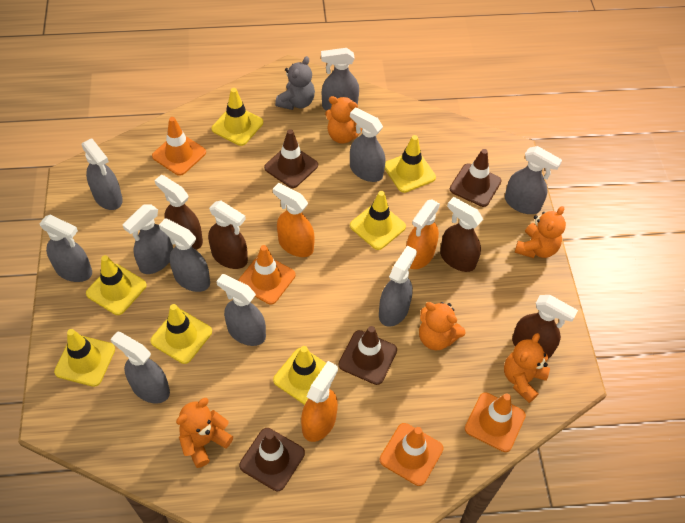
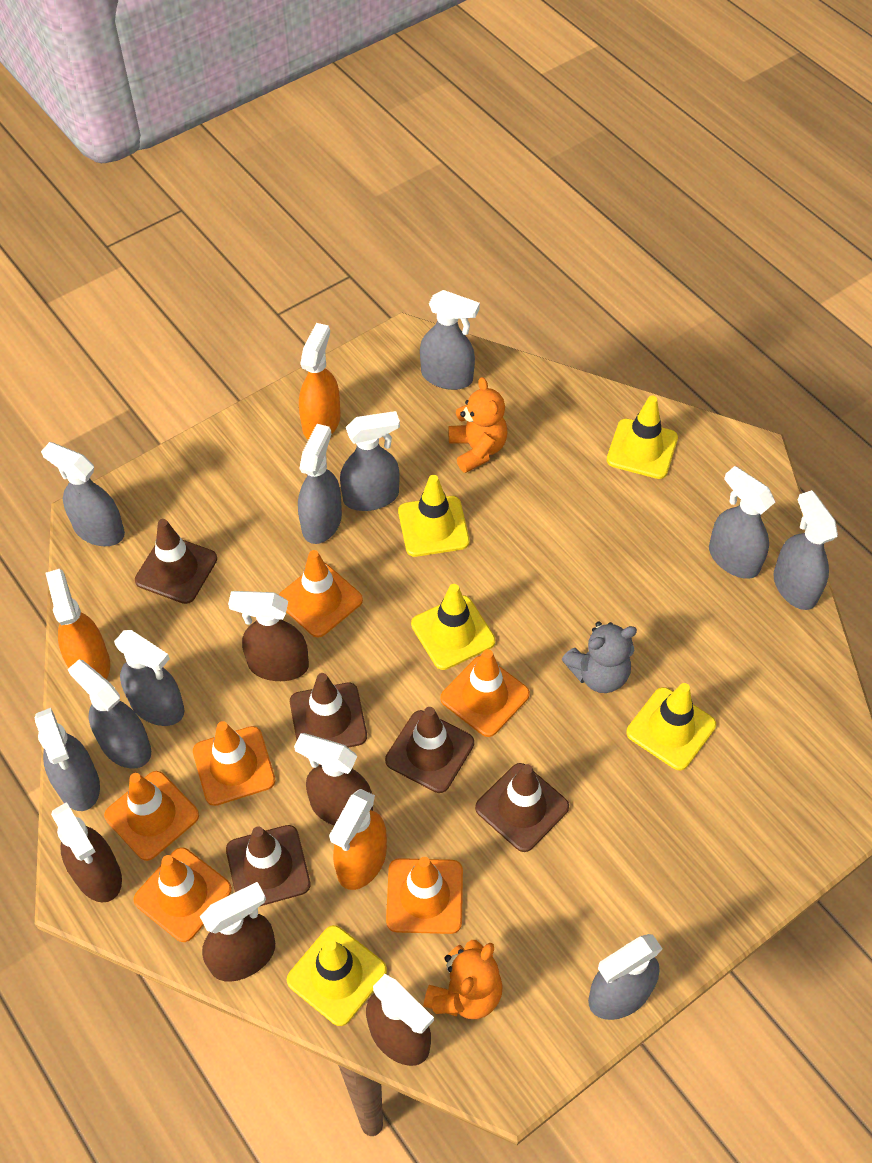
brown spray bottle: 4 -> 5
brown traffic cone: 4 -> 5
orange teddy bear: 5 -> 2
orange traffic cone: 4 -> 6
yellow traffic cone: 7 -> 5

